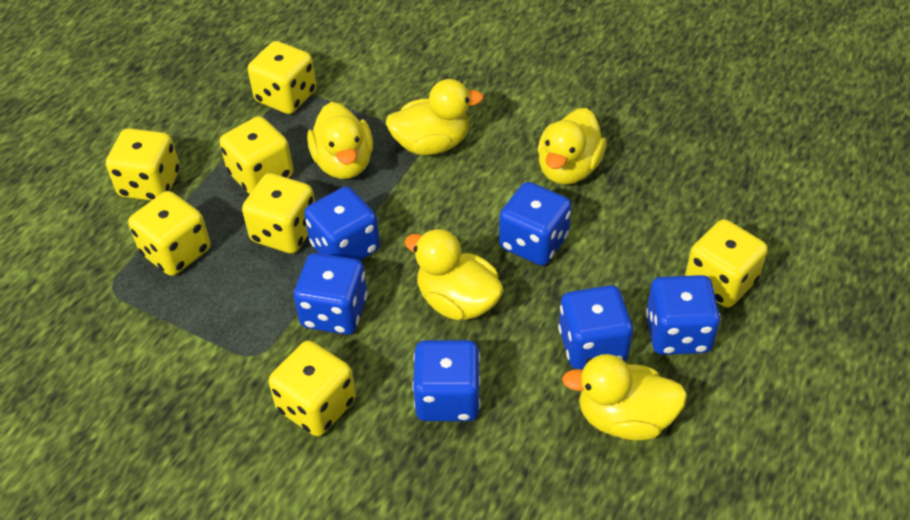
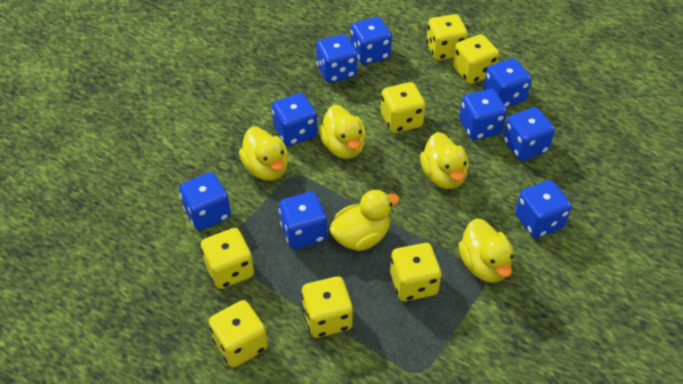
blue dice: 6 -> 9

